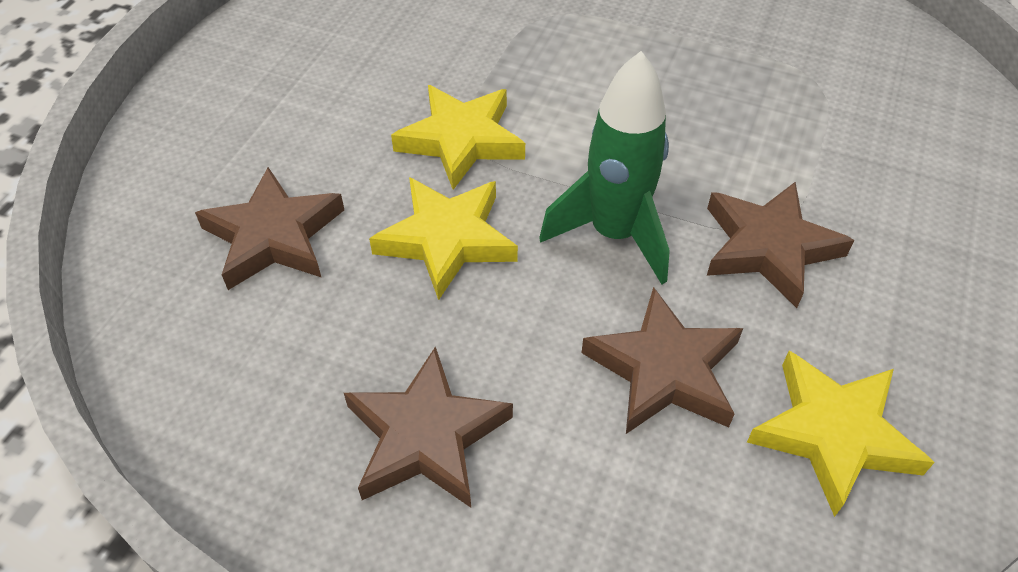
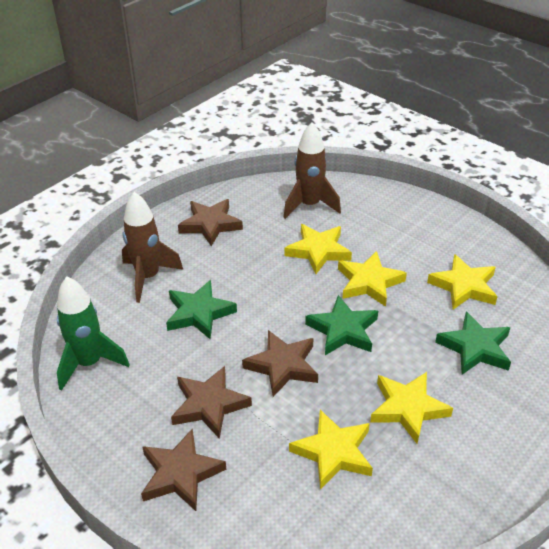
brown rocket: 0 -> 2
green star: 0 -> 3
yellow star: 3 -> 5

